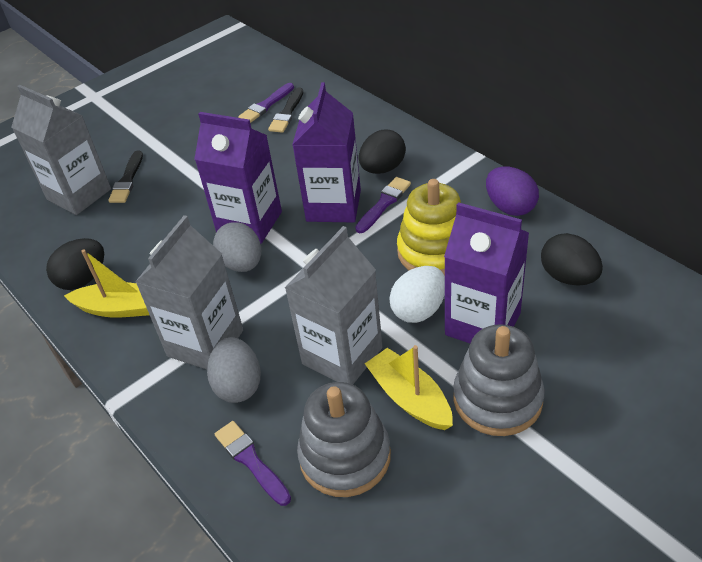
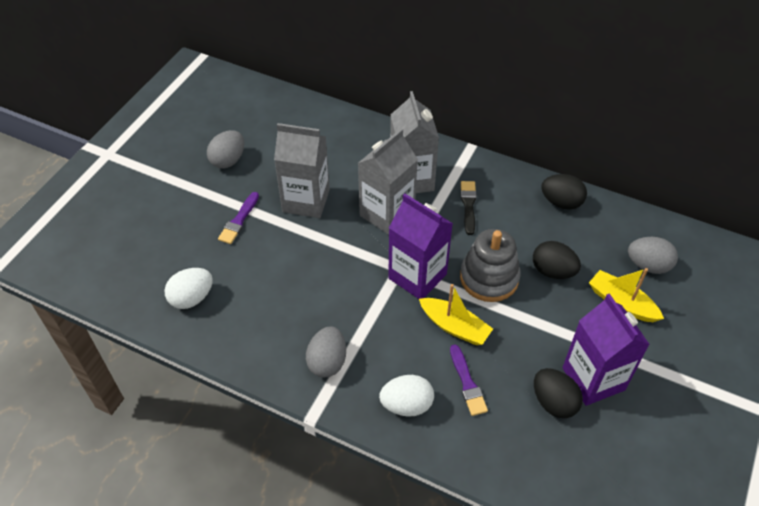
black brush: 2 -> 1
grey egg: 2 -> 3
grey stacking toy: 2 -> 1
purple brush: 3 -> 2
purple carton: 3 -> 2
purple egg: 1 -> 0
white egg: 1 -> 2
yellow stacking toy: 1 -> 0

